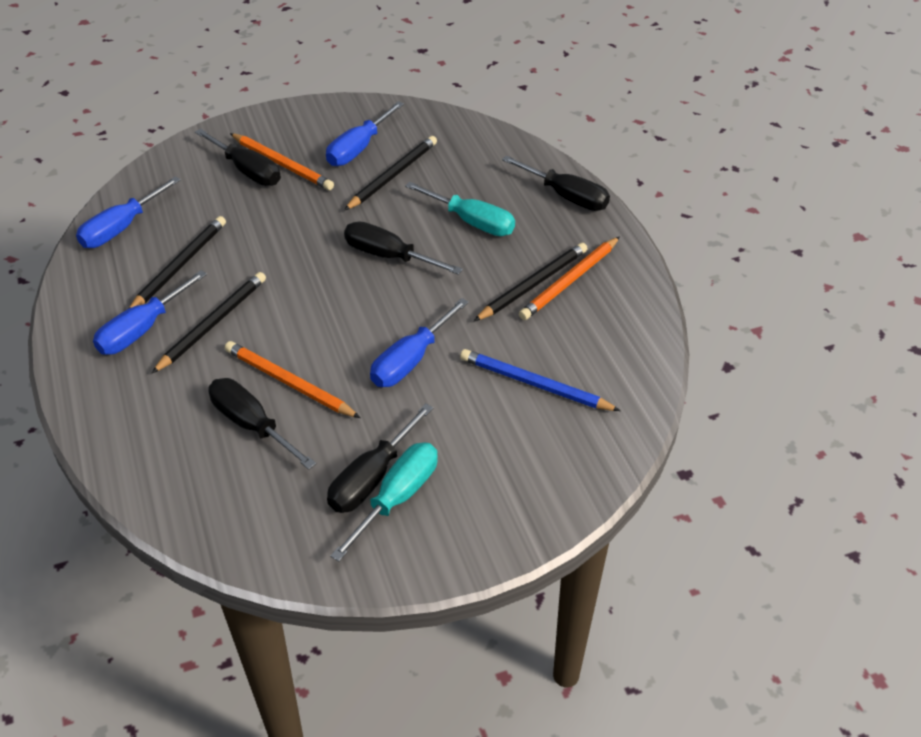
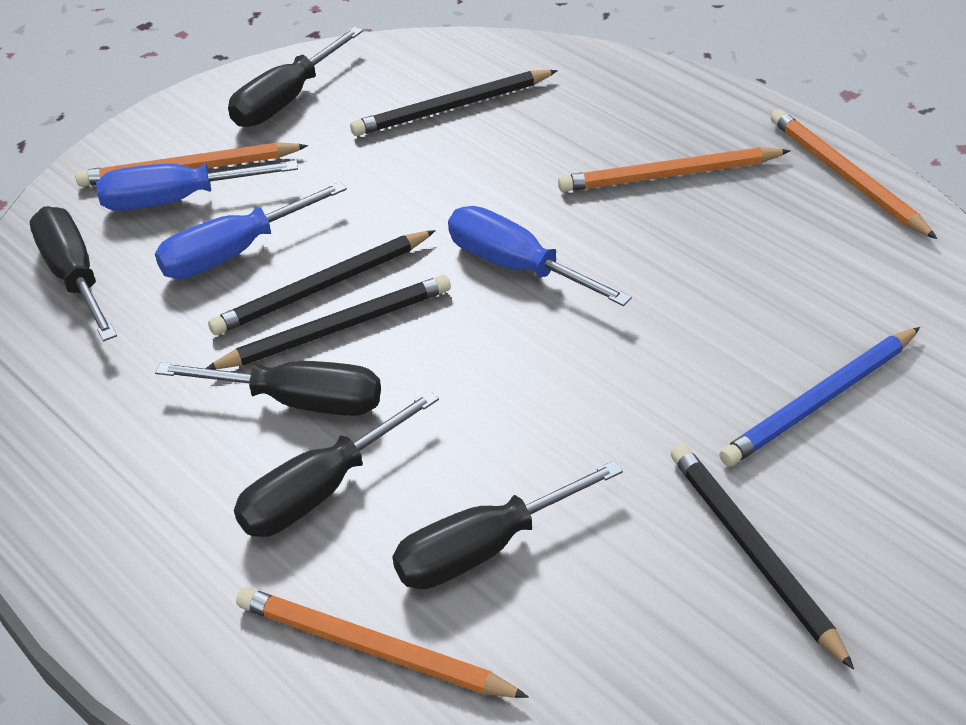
blue screwdriver: 4 -> 3
orange pencil: 3 -> 4
turquoise screwdriver: 2 -> 0

